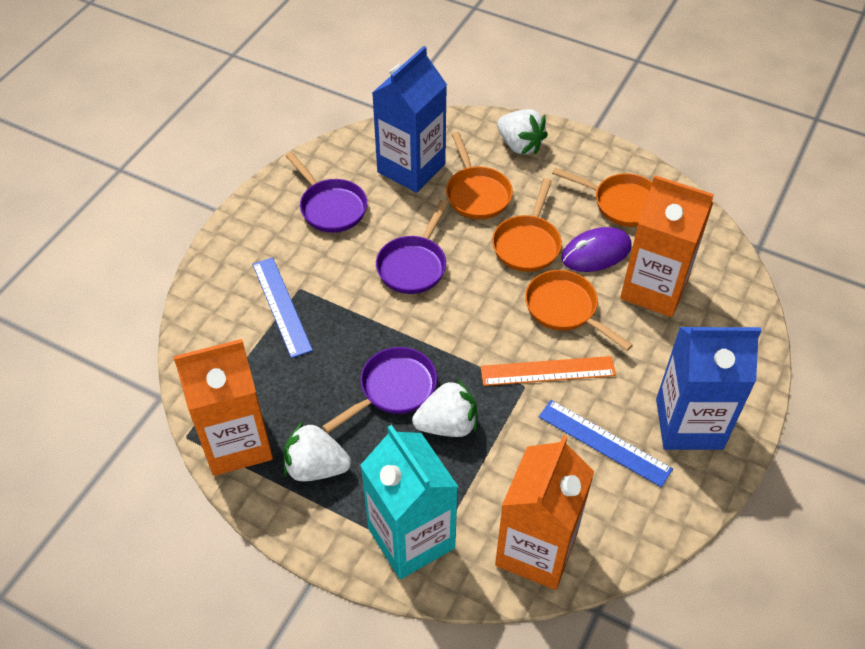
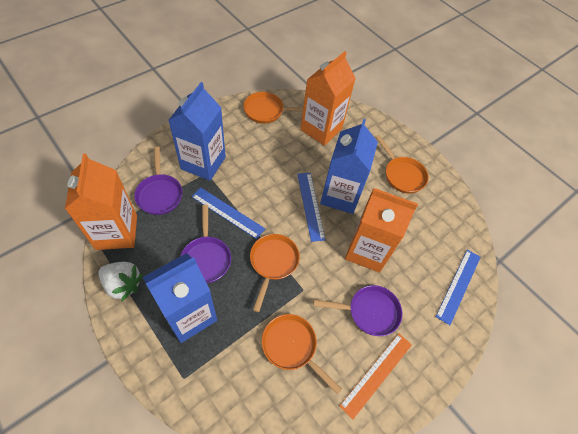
blue carton: 2 -> 3
blue ruler: 2 -> 3
purple mouse: 1 -> 0
turquoise carton: 1 -> 0
white strawberry: 3 -> 1

